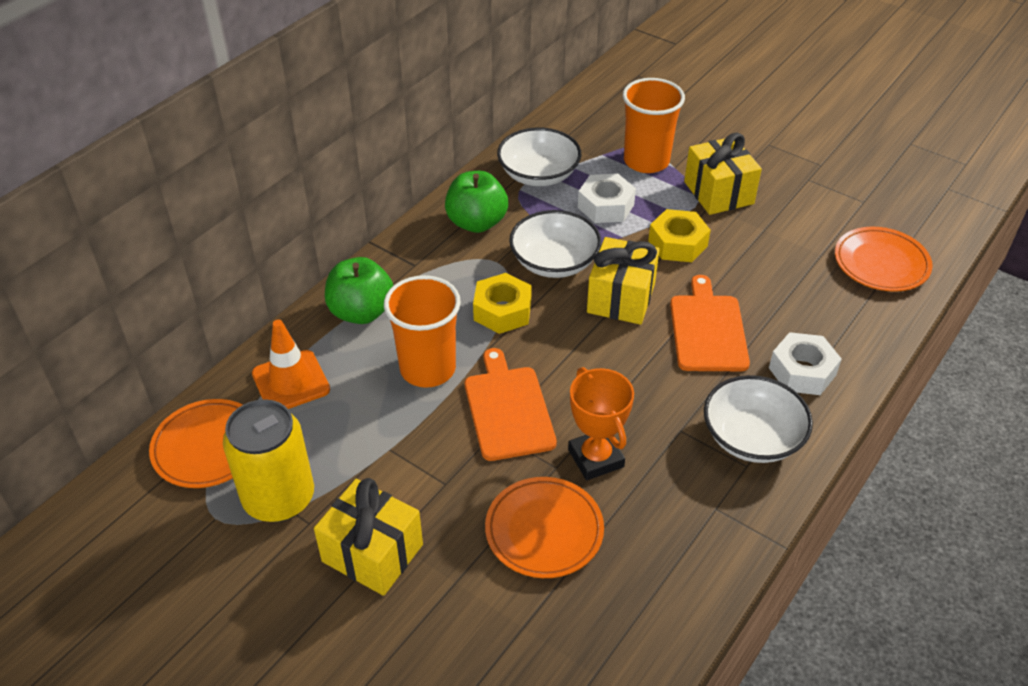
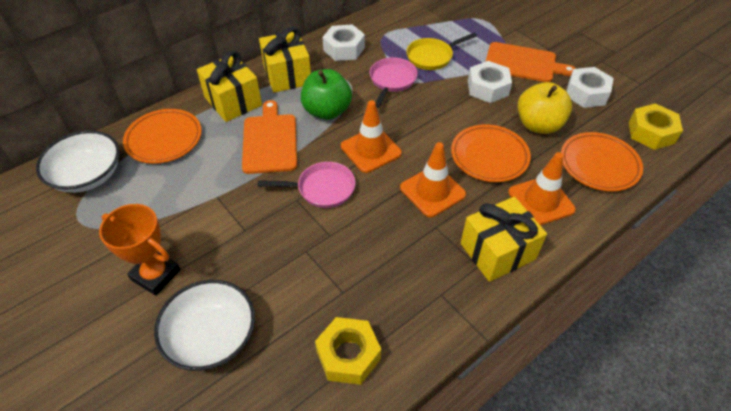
green apple: 2 -> 1
orange cup: 2 -> 0
orange traffic cone: 1 -> 3
pink pan: 0 -> 2
white bowl: 3 -> 2
white nut: 2 -> 3
yellow apple: 0 -> 1
yellow can: 1 -> 0
yellow pan: 0 -> 1

